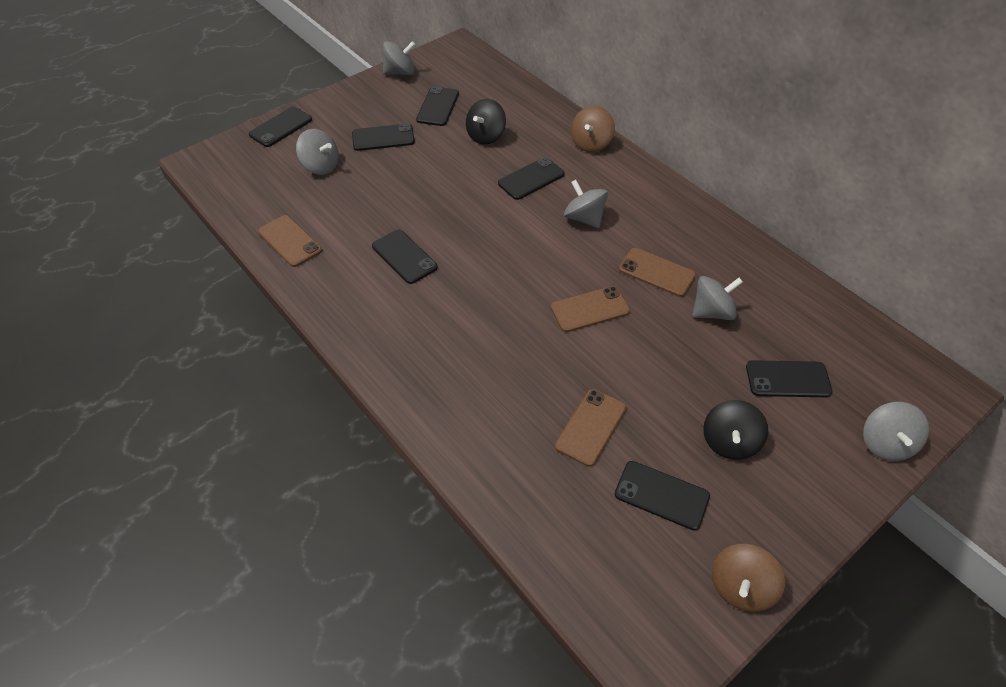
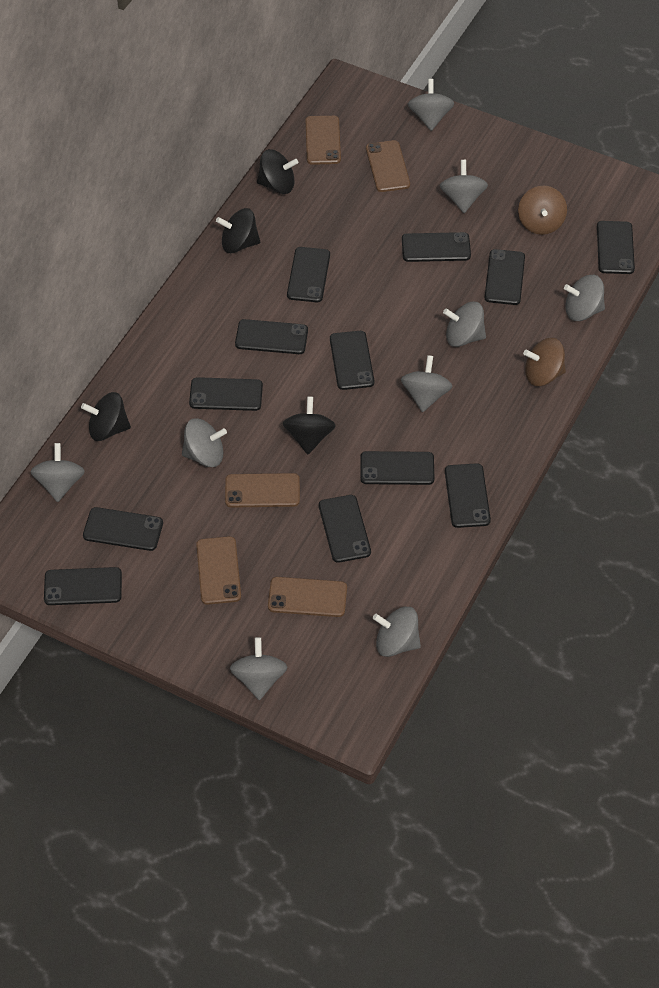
black phone: 7 -> 12
black spinning top: 2 -> 4
brown phone: 4 -> 5
grey spinning top: 5 -> 9

